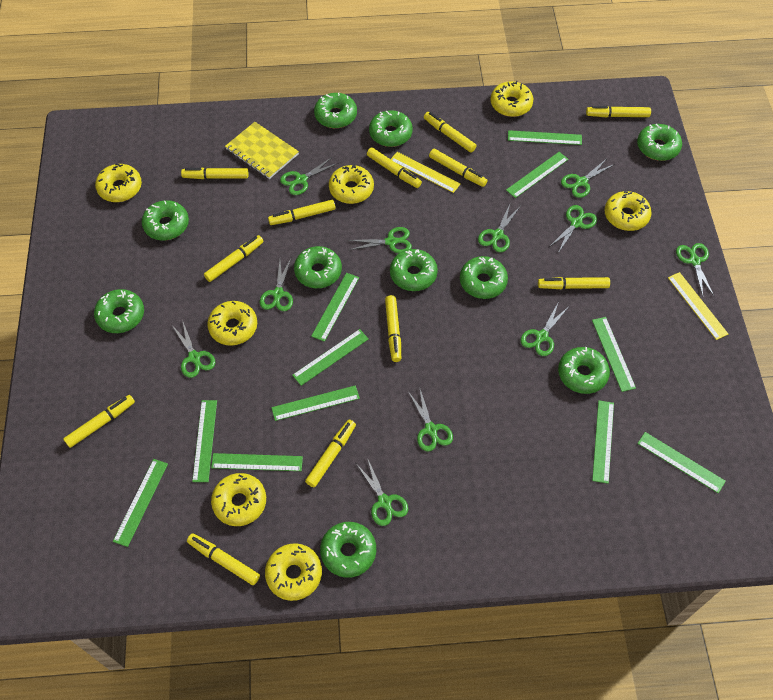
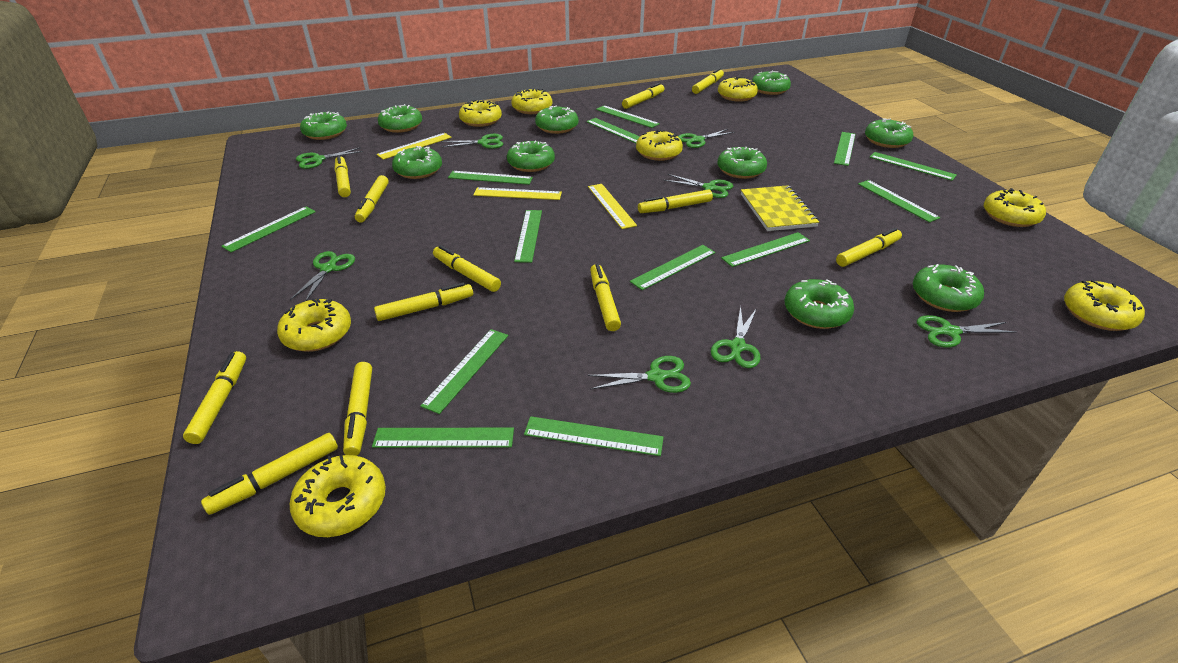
green ruler: 11 -> 13
green scissors: 11 -> 8
yellow donut: 7 -> 8
yellow ruler: 2 -> 3

